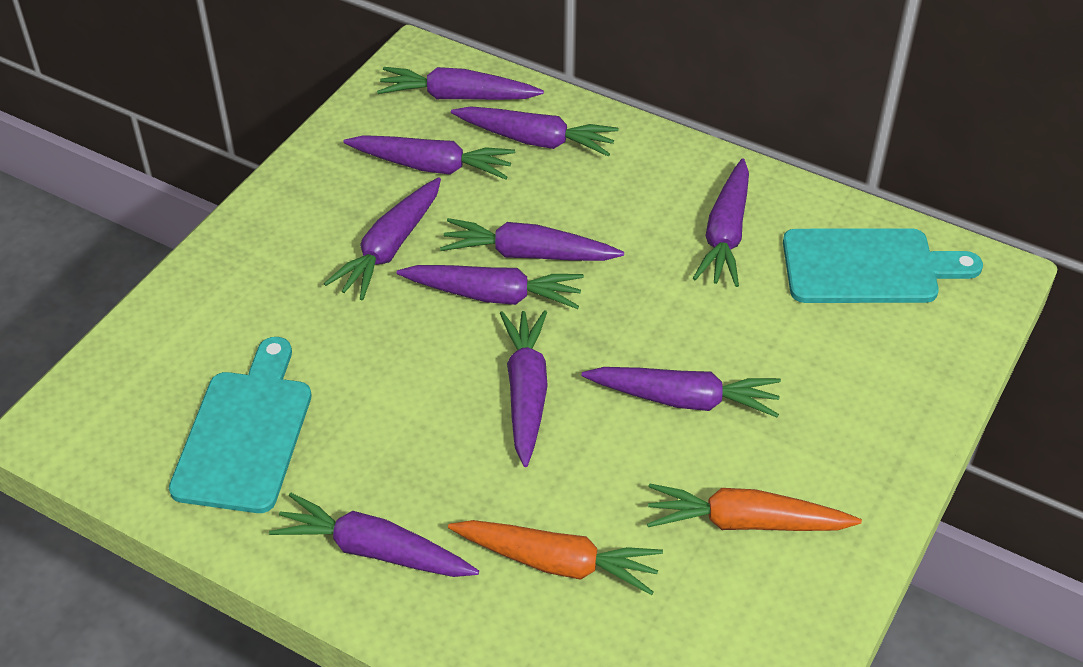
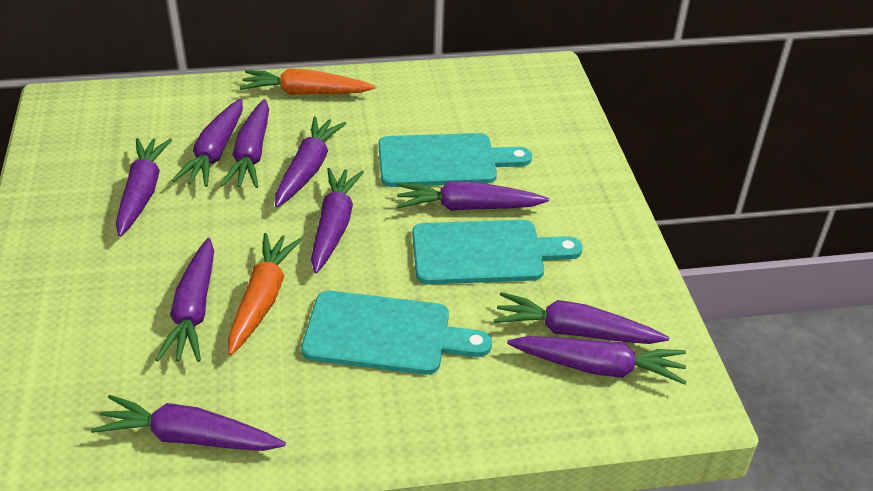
turquoise cutting board: 2 -> 3

